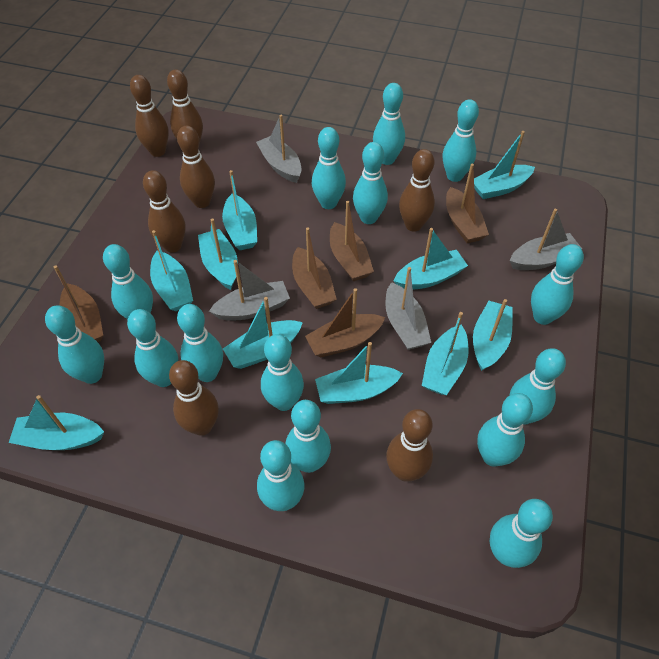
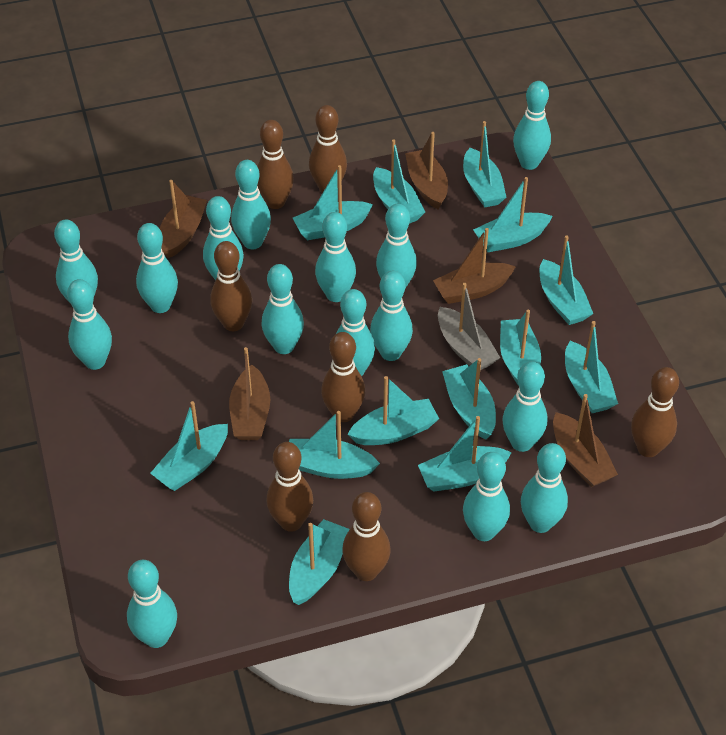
grey boat: 4 -> 1
turquoise boat: 10 -> 13

